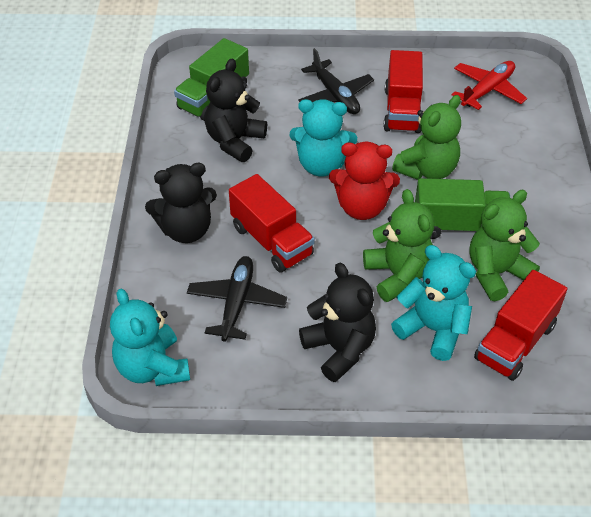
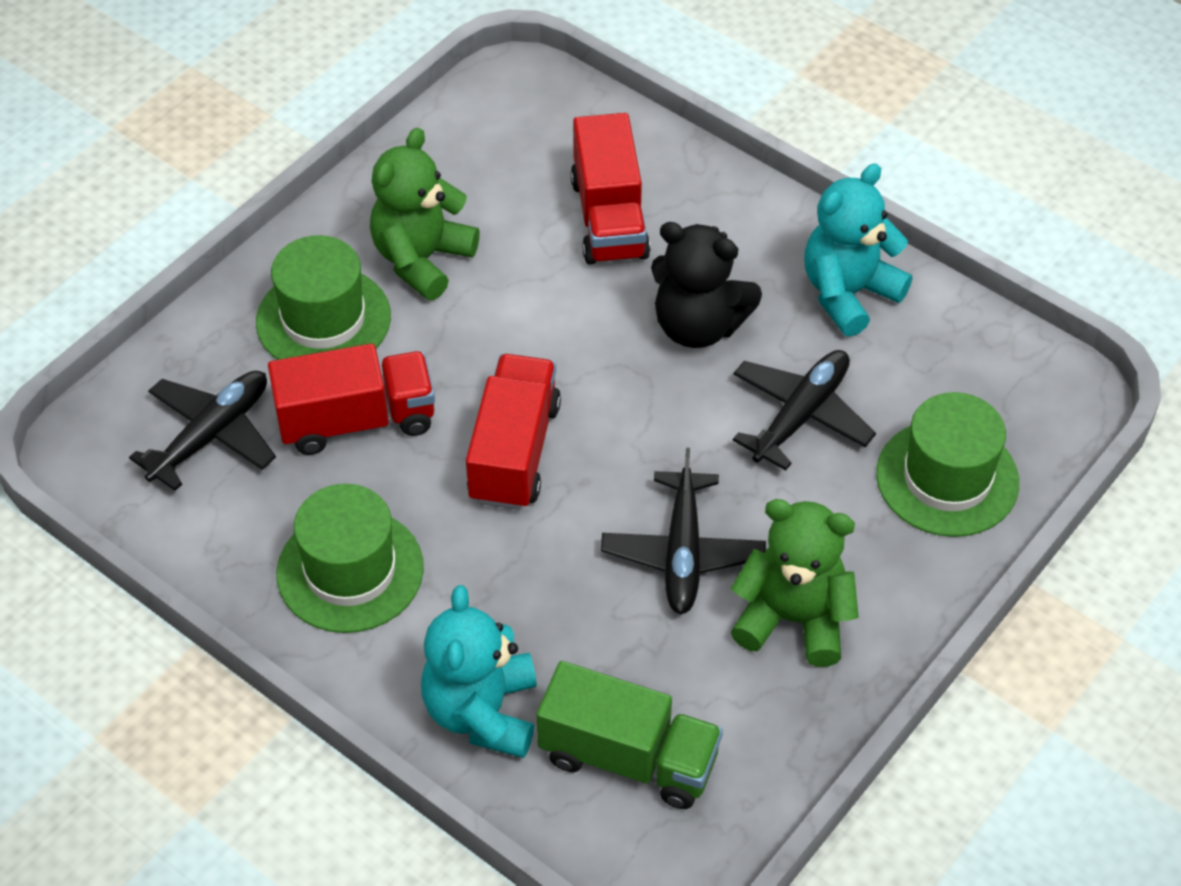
black plane: 2 -> 3
black teddy bear: 3 -> 1
green hat: 0 -> 3
green teddy bear: 3 -> 2
green truck: 2 -> 1
red plane: 1 -> 0
red teddy bear: 1 -> 0
turquoise teddy bear: 3 -> 2

